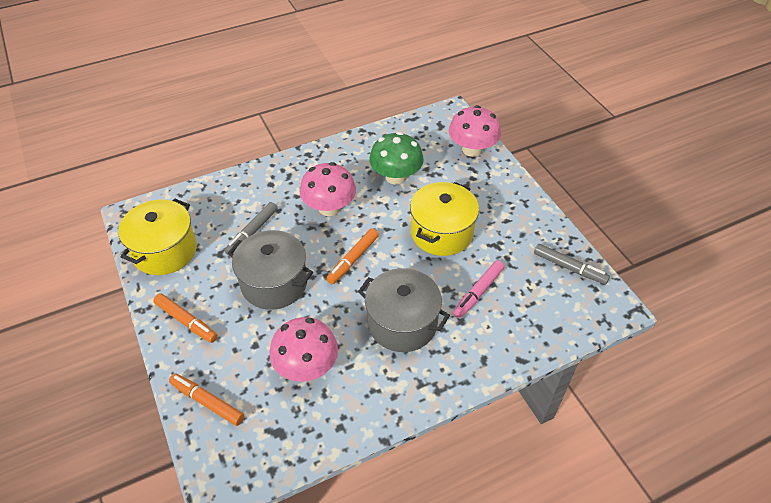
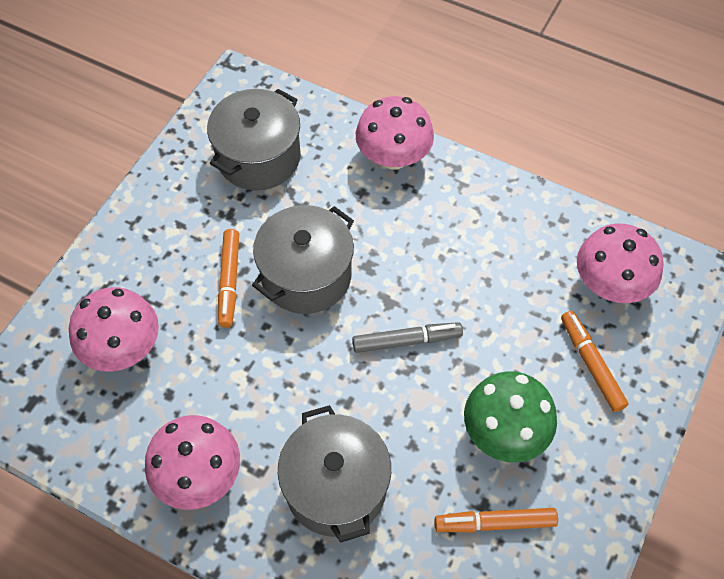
grey marker: 2 -> 1
grey pot: 2 -> 3
pink marker: 1 -> 0
pink mushroom: 3 -> 4
yellow pot: 2 -> 0

